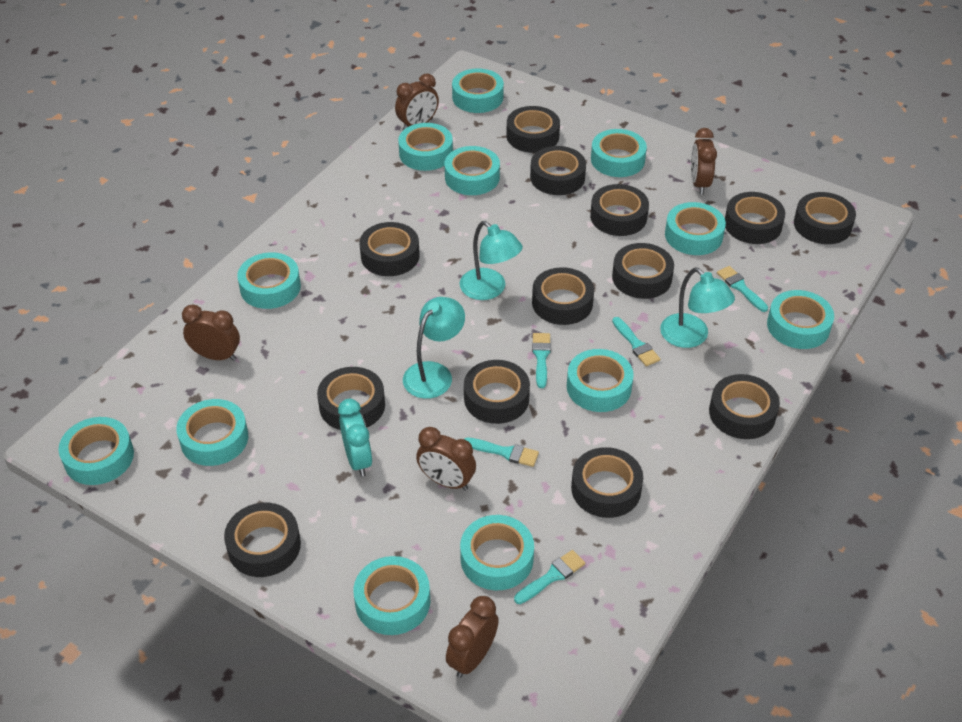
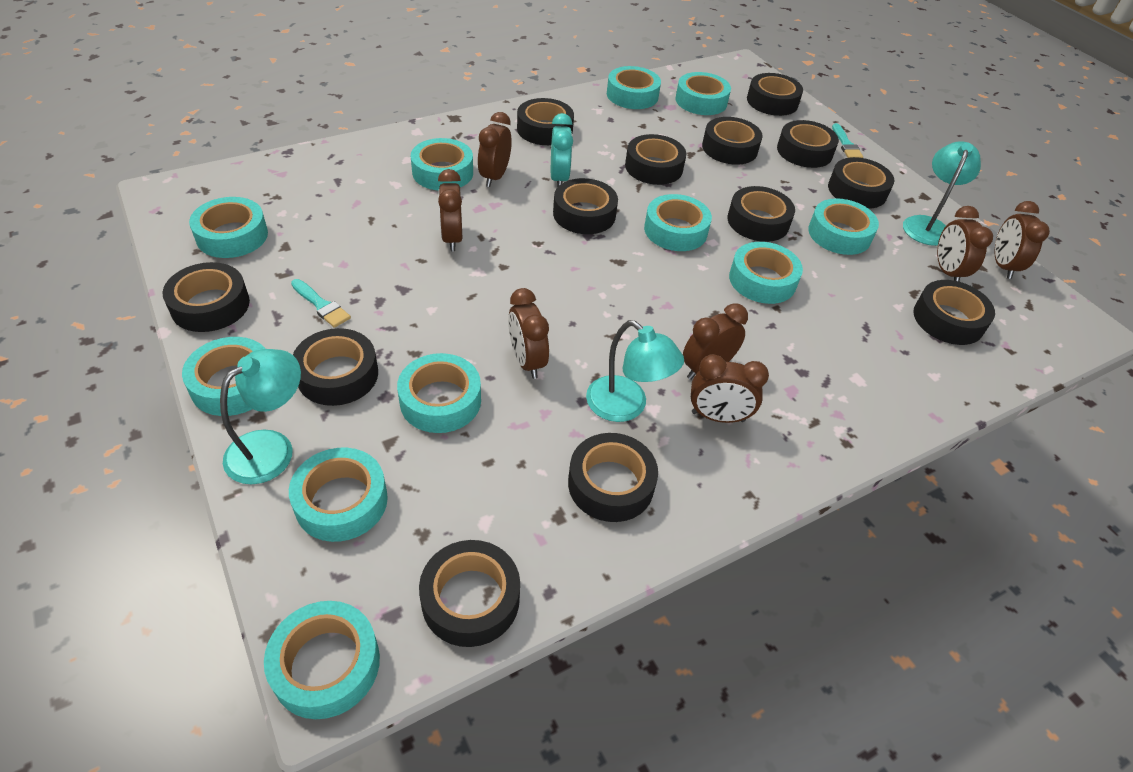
brown clock: 5 -> 7
turquoise brush: 5 -> 2
turquoise tape: 12 -> 11

